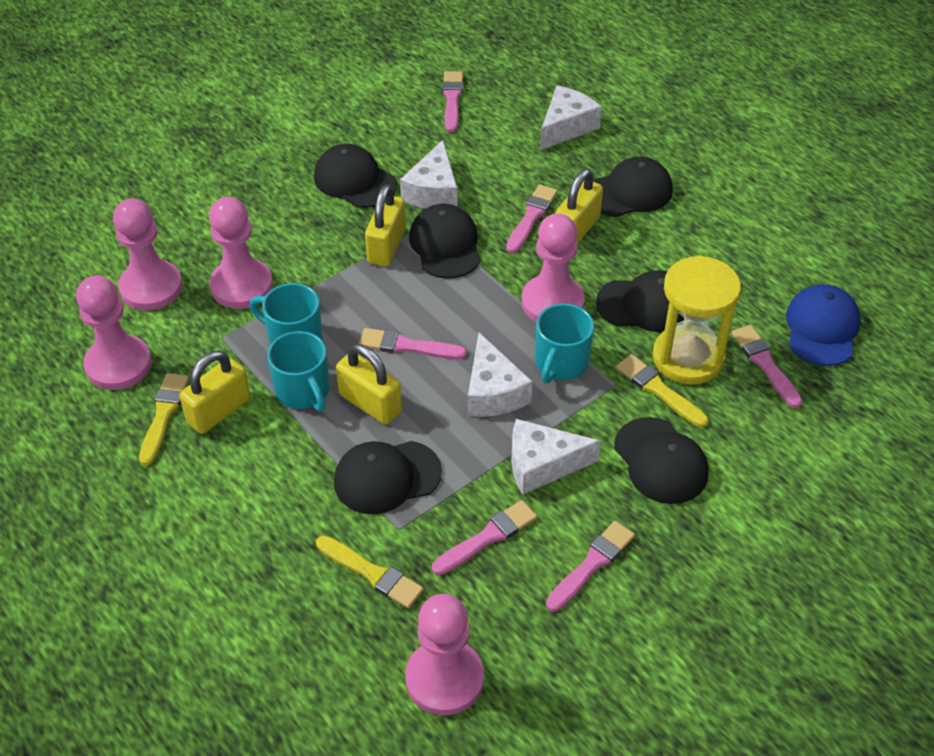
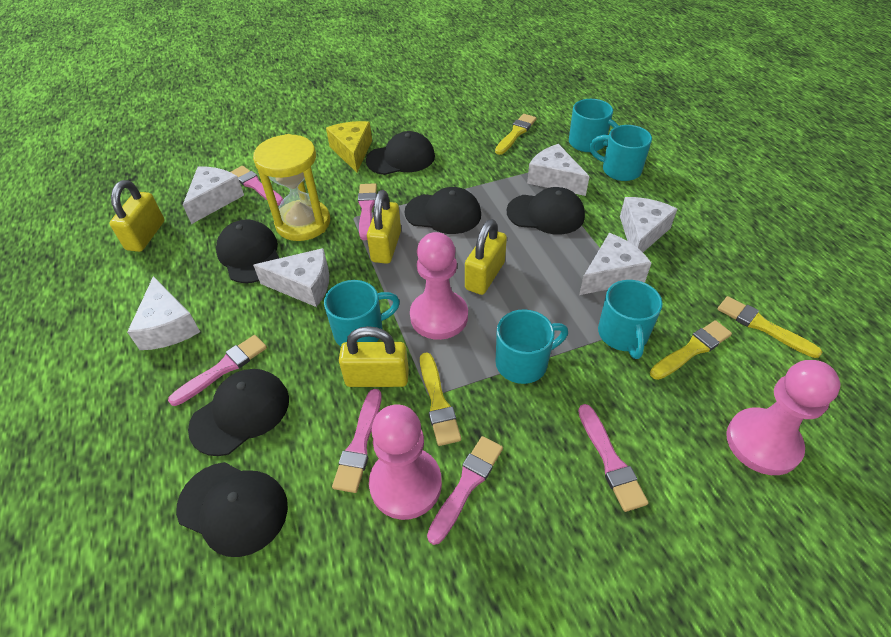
blue cap: 1 -> 0
pink pawn: 5 -> 3
turquoise mug: 3 -> 5
white cheese: 4 -> 6
yellow brush: 3 -> 4
yellow cheese: 0 -> 1

